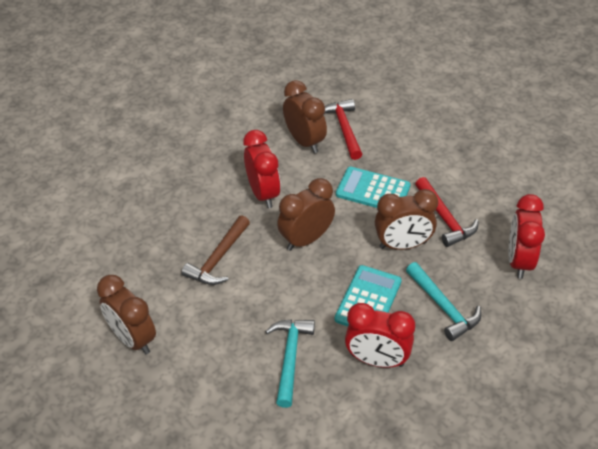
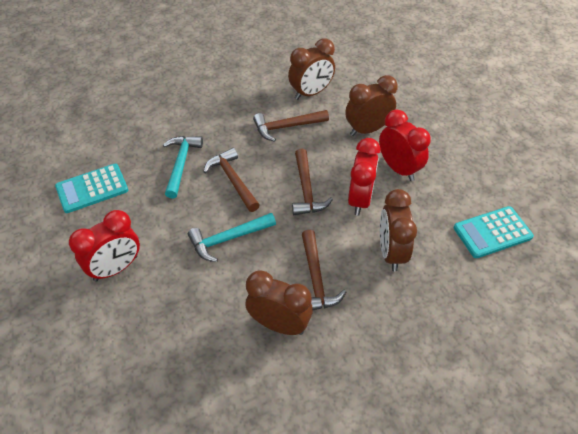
brown hammer: 1 -> 4
red hammer: 2 -> 0

